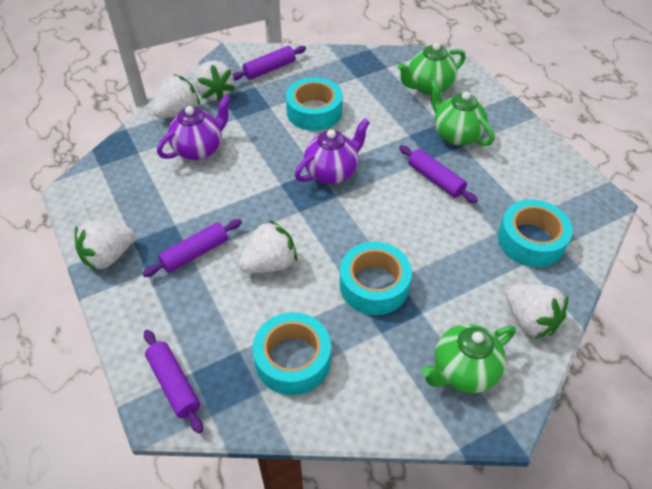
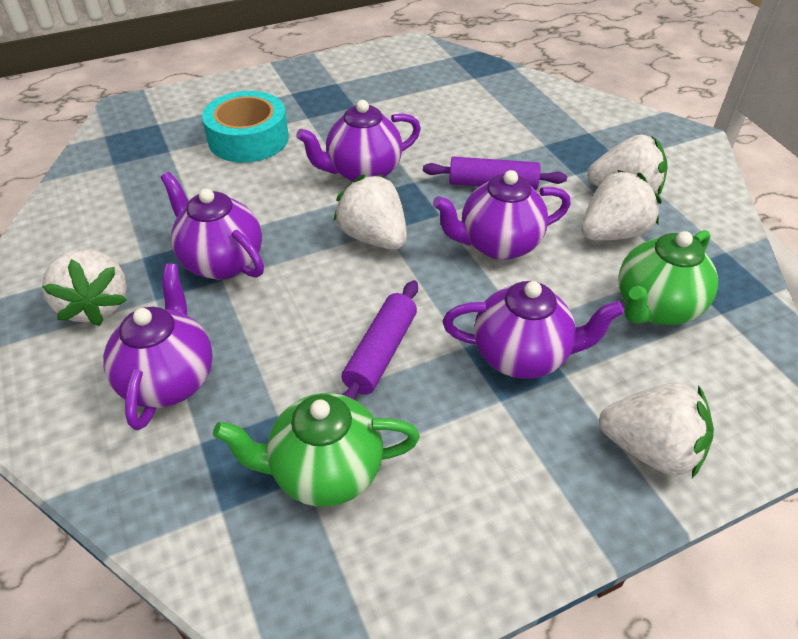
green teapot: 3 -> 2
purple rolling pin: 4 -> 2
purple teapot: 2 -> 5
turquoise tape: 4 -> 1

